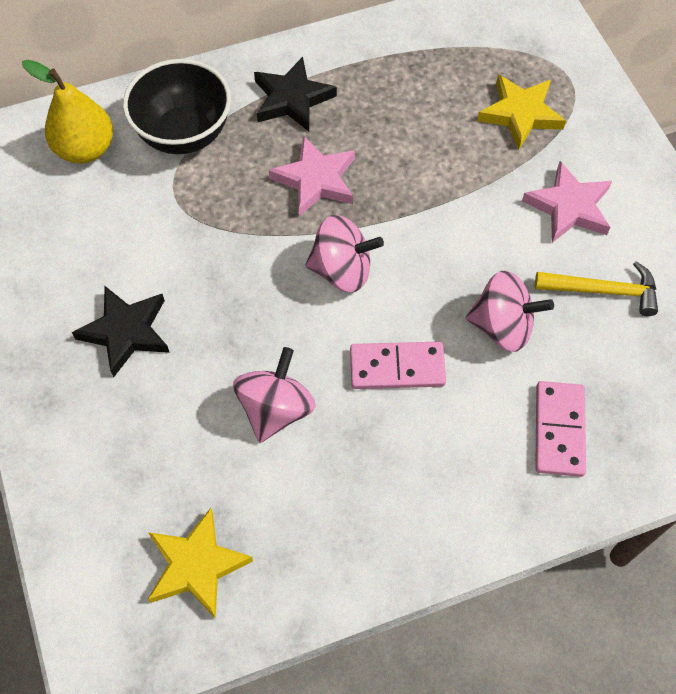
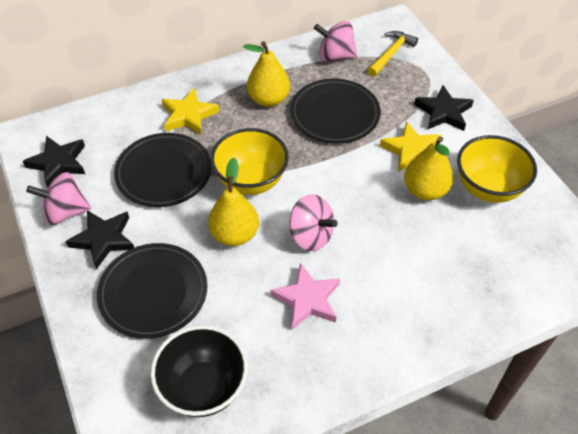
black plate: 0 -> 3
black star: 2 -> 3
pink domino: 2 -> 0
pink star: 2 -> 1
yellow bowl: 0 -> 2
yellow pear: 1 -> 3

